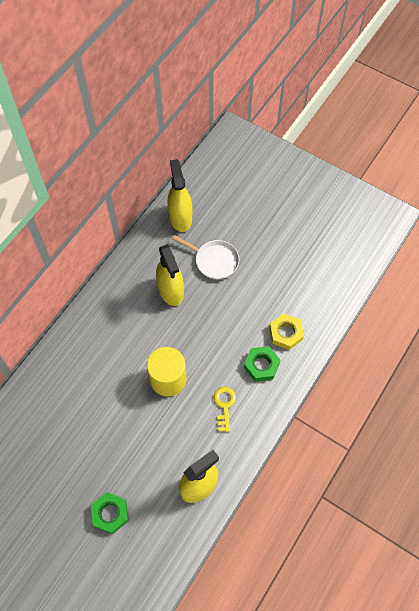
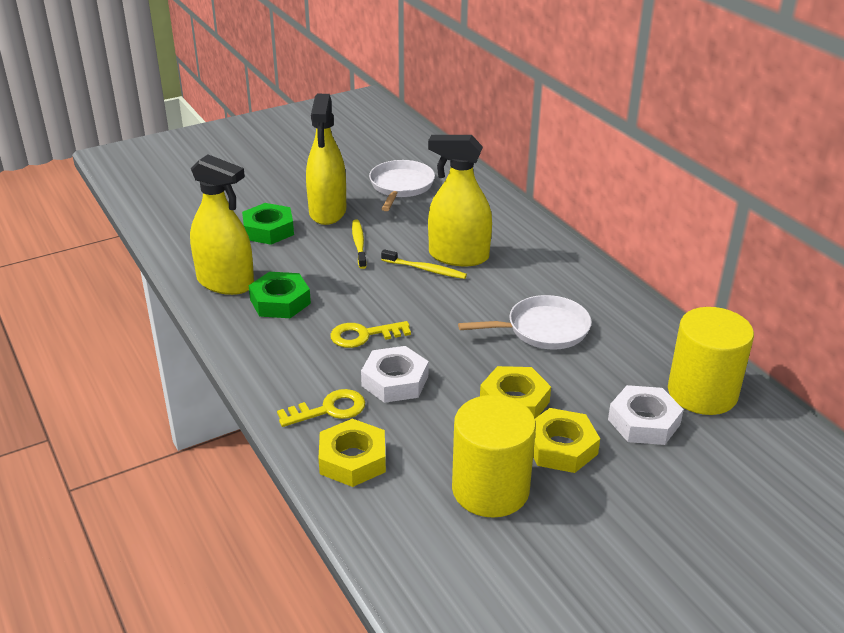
white nut: 0 -> 2
white pan: 1 -> 2
yellow cylinder: 1 -> 2
yellow key: 1 -> 2
yellow nut: 1 -> 3
yellow toothbrush: 0 -> 2

